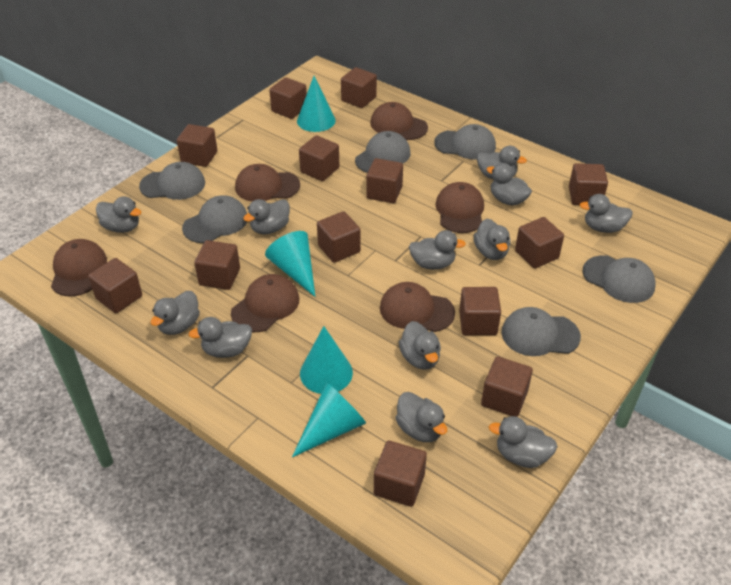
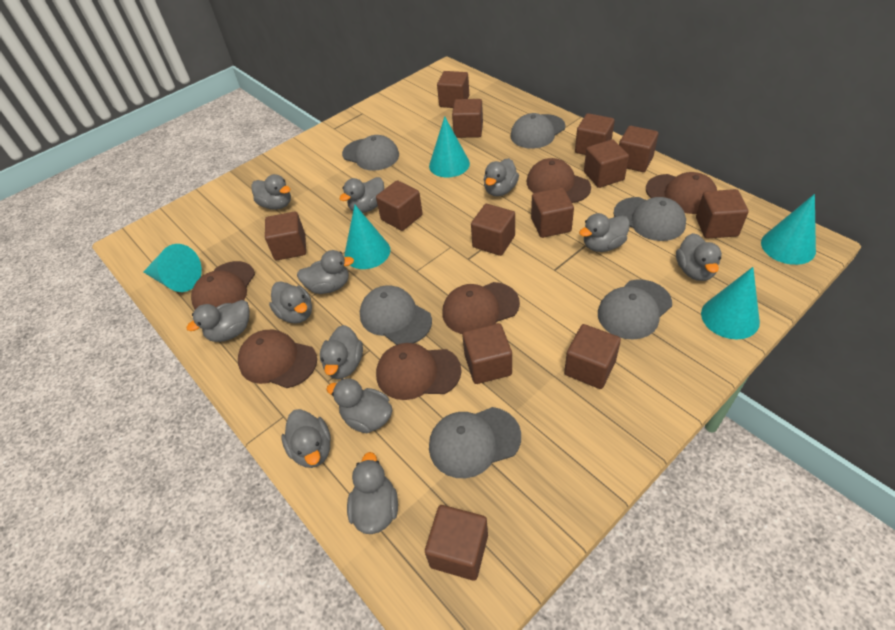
turquoise cone: 4 -> 5

